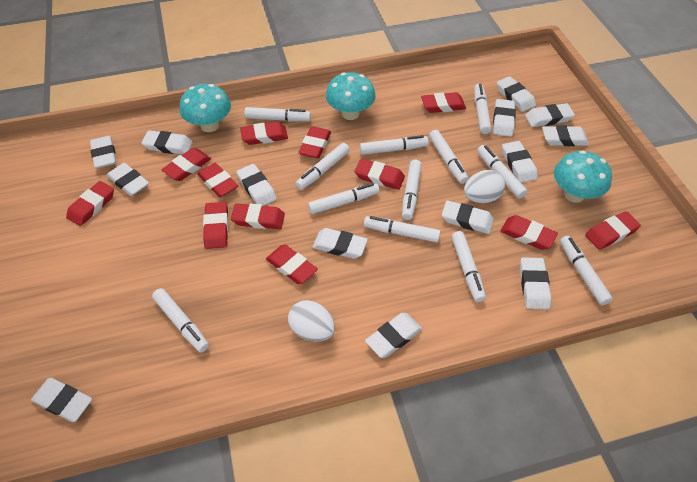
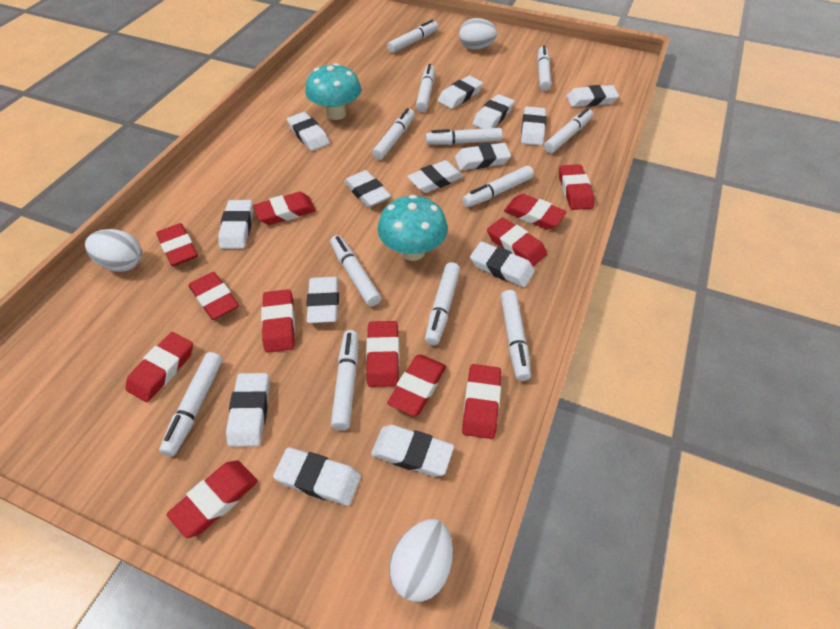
turquoise mushroom: 3 -> 2
white egg: 2 -> 3

